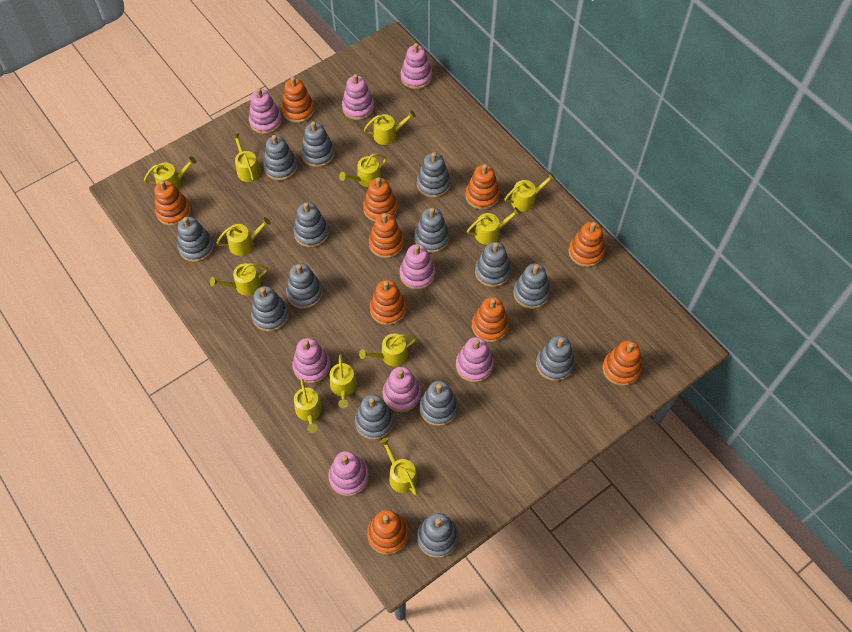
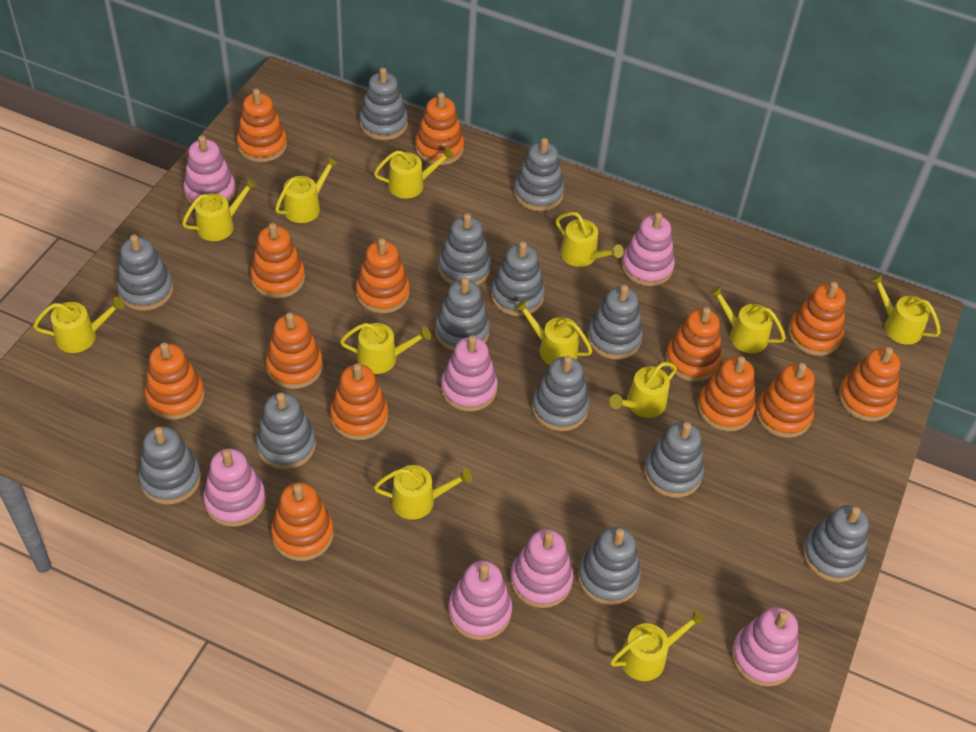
grey stacking toy: 14 -> 13
orange stacking toy: 10 -> 13
pink stacking toy: 8 -> 7

